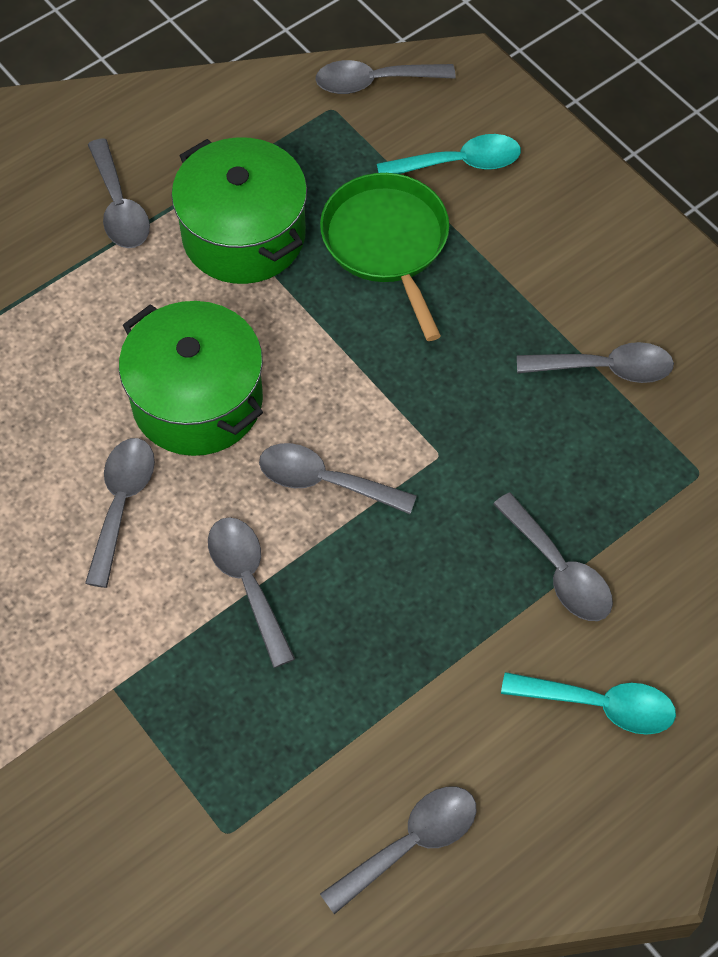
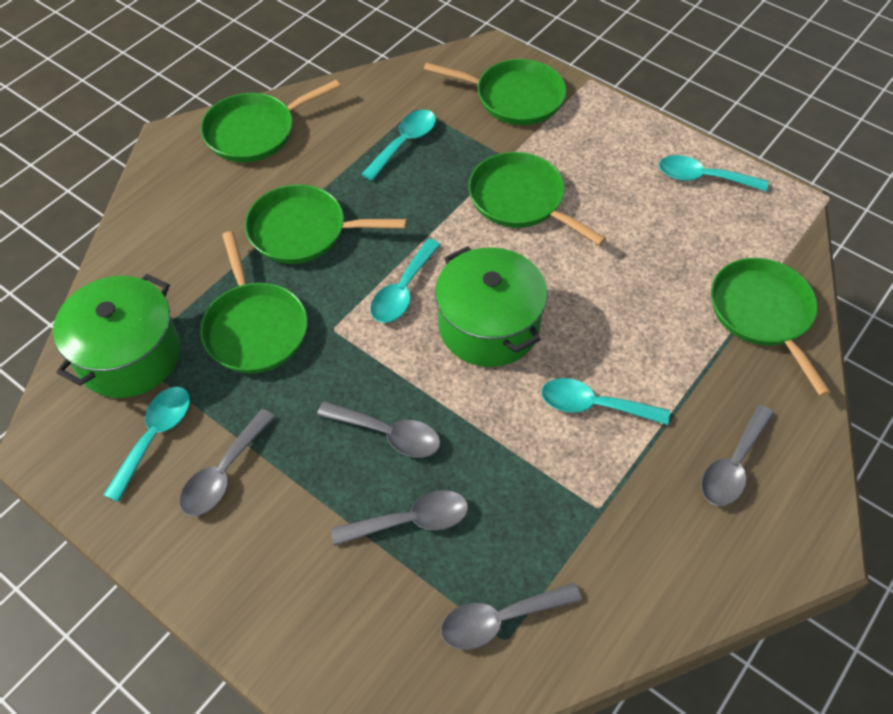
green pan: 1 -> 6
grey spoon: 8 -> 5
turquoise spoon: 2 -> 5

